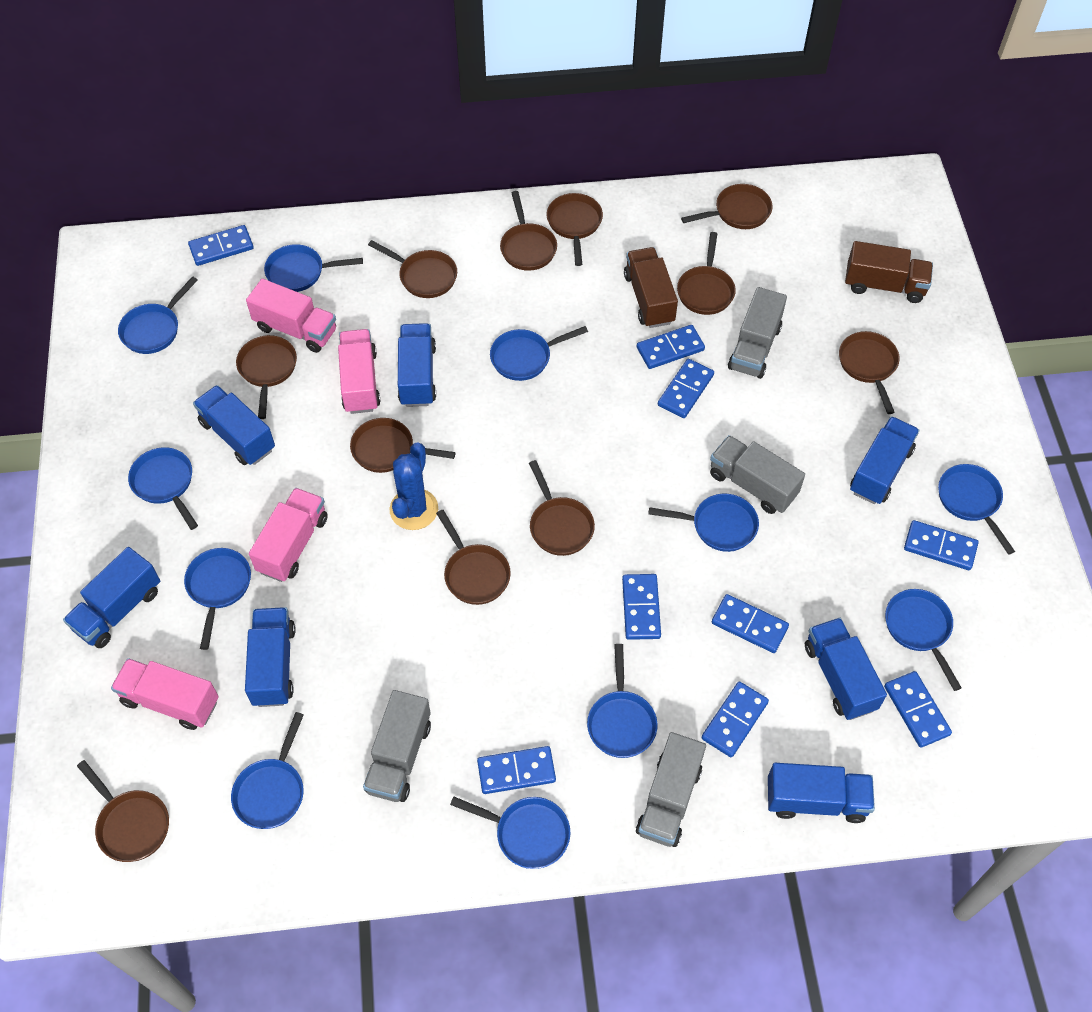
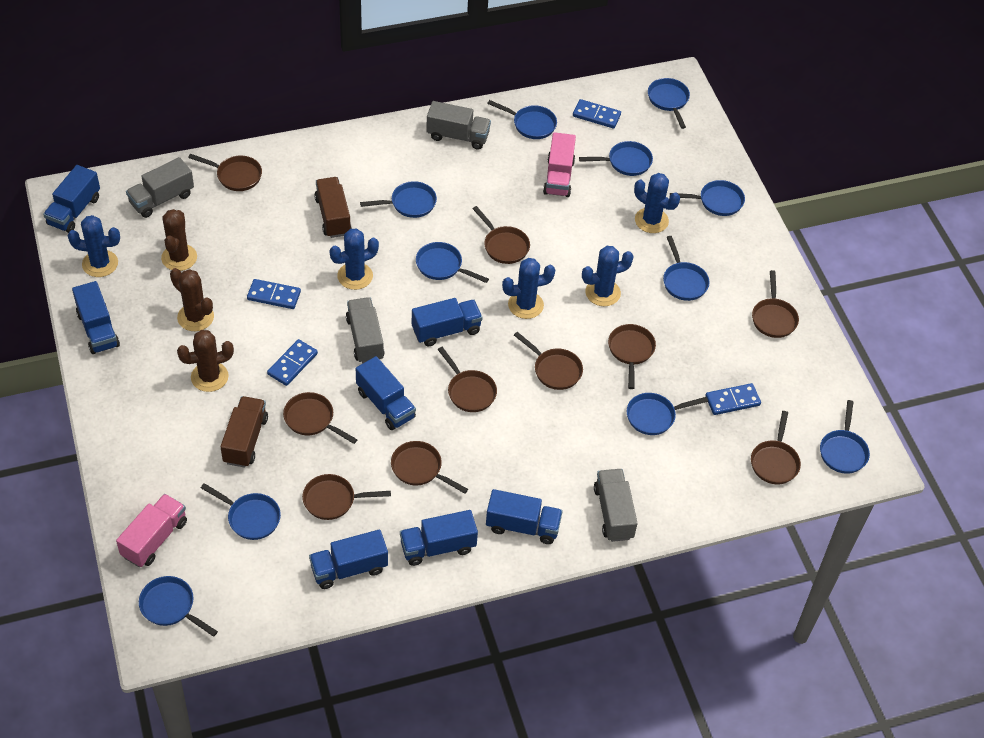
blue cactus: 1 -> 5
blue domino: 9 -> 4
brown cactus: 0 -> 3
brown pan: 11 -> 10
pink truck: 4 -> 2

